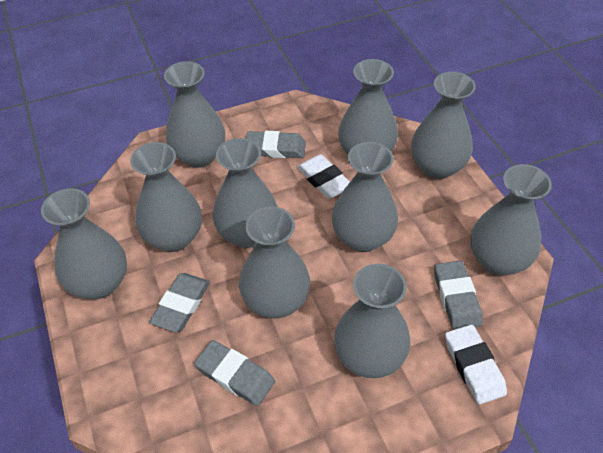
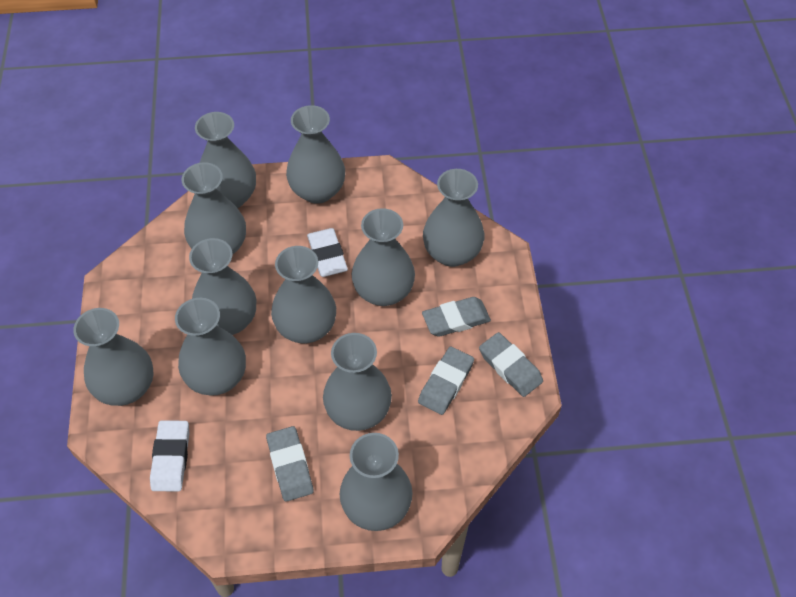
grey vase: 10 -> 11

